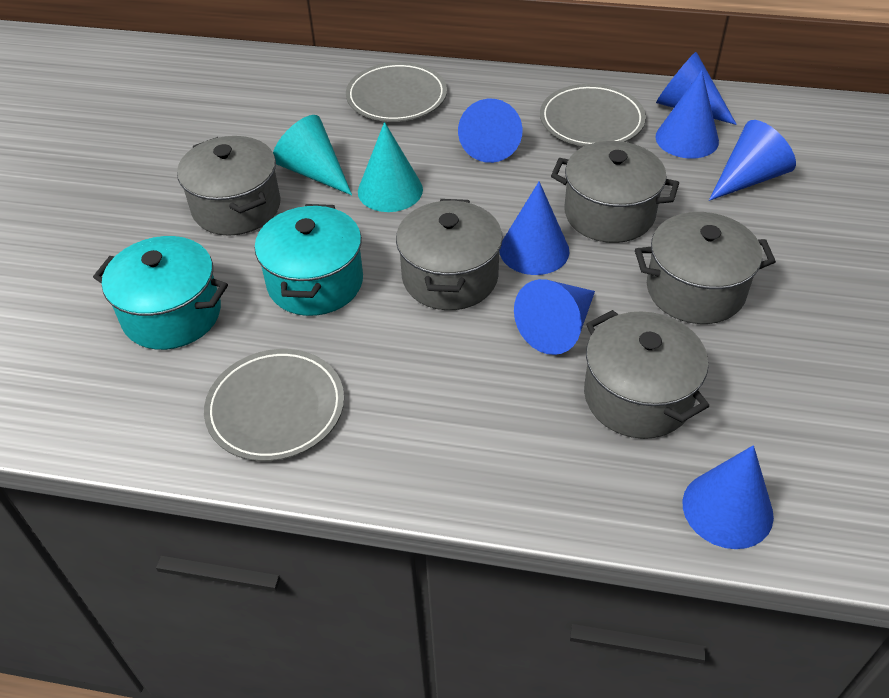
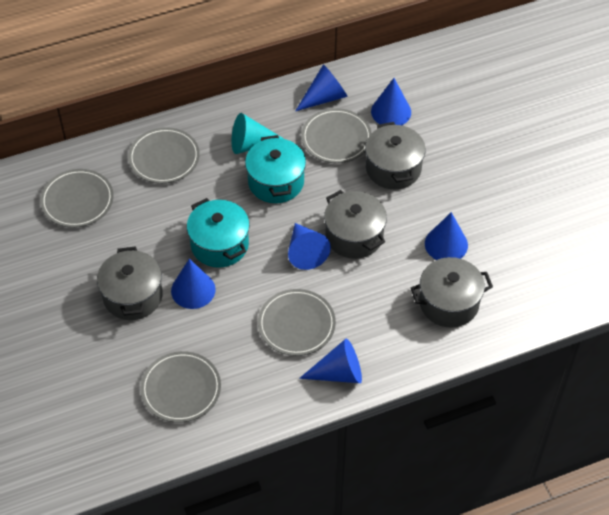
blue cone: 7 -> 6
grey plate: 3 -> 5
grey pot: 5 -> 4
turquoise cone: 2 -> 1

